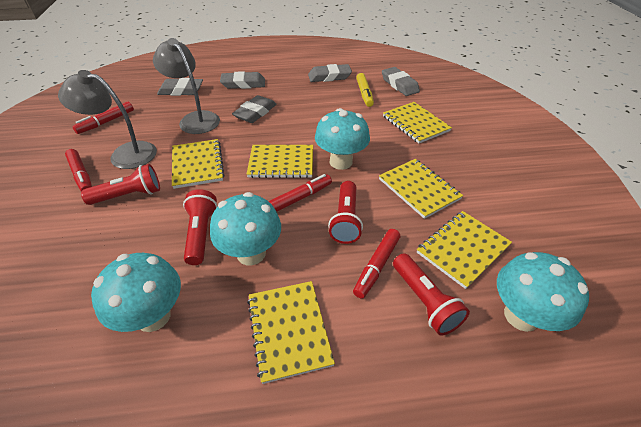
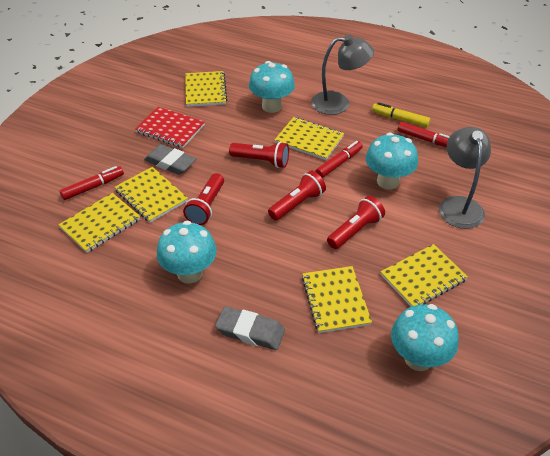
grey eraser: 5 -> 2
red marker: 4 -> 3
red notebook: 0 -> 1

